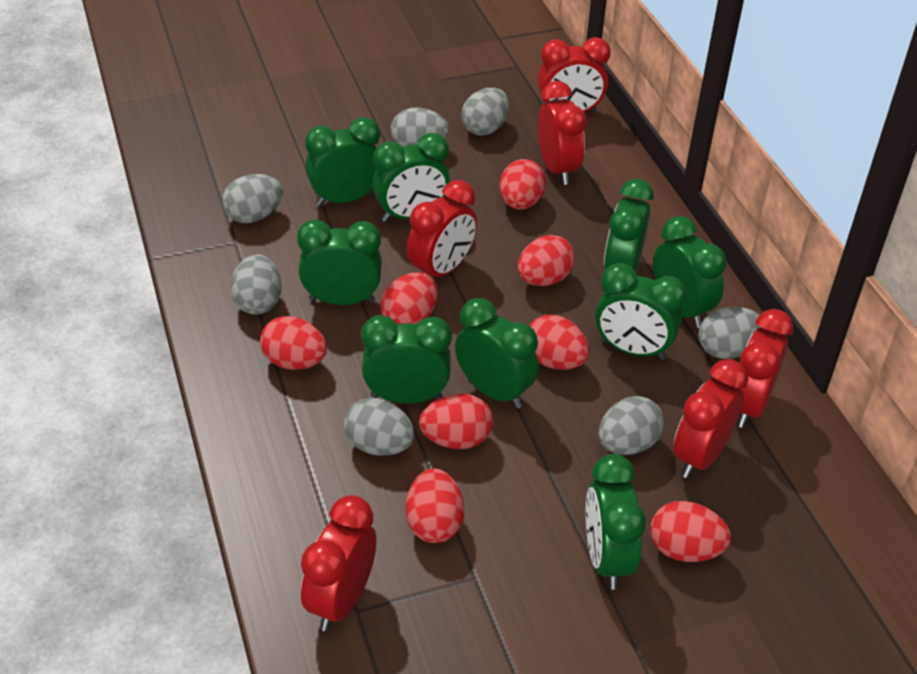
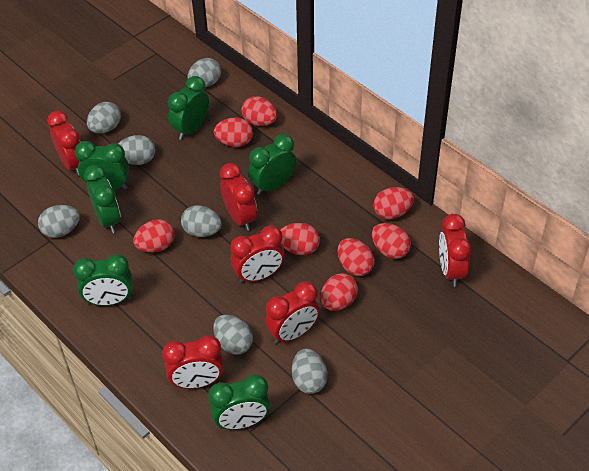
green clock: 9 -> 6

